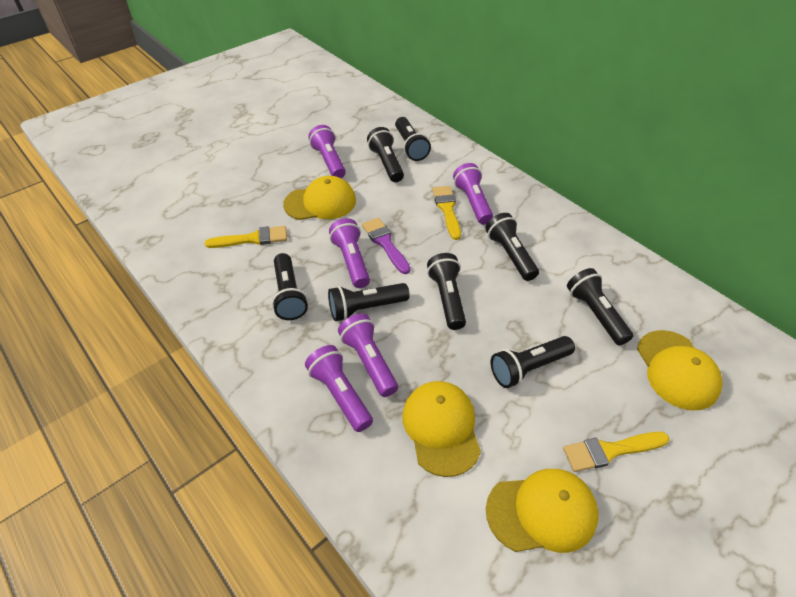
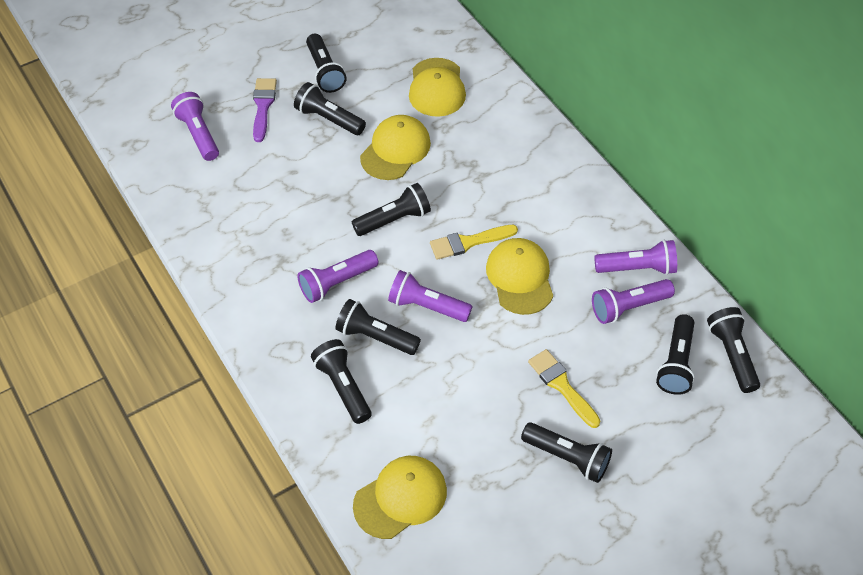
yellow brush: 3 -> 2

